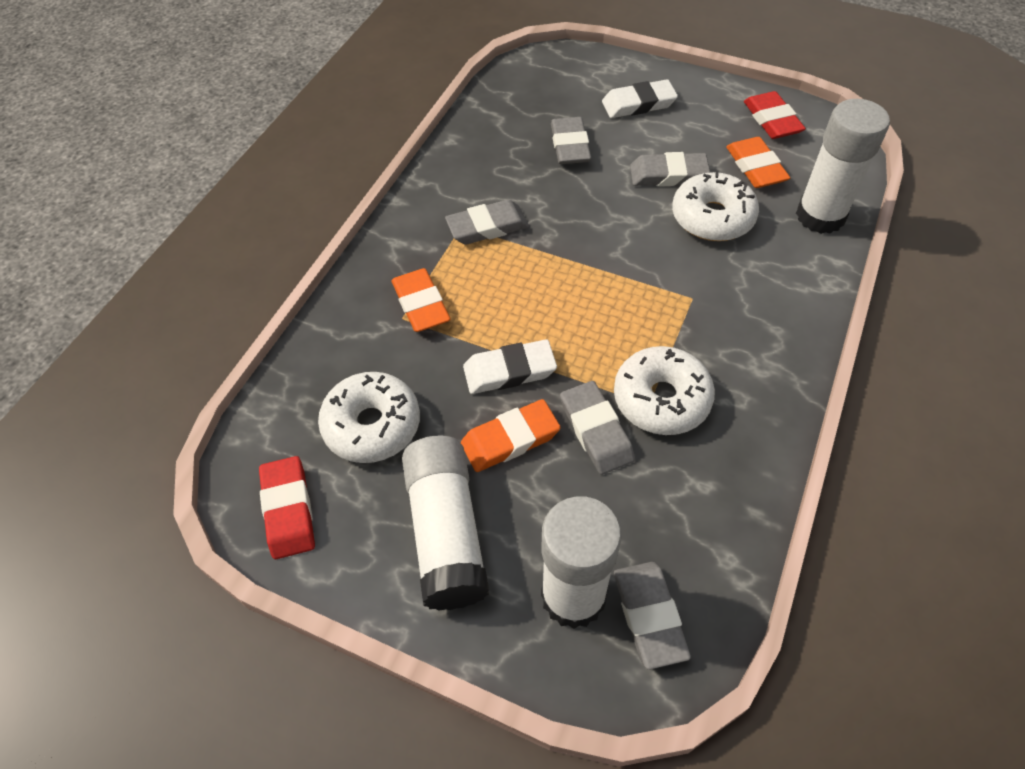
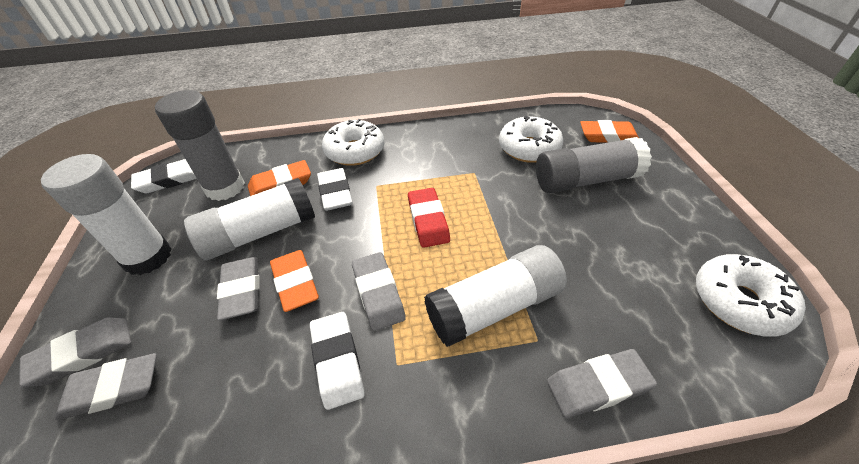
grey glue stick: 0 -> 2
red eraser: 2 -> 1
white eraser: 2 -> 3

